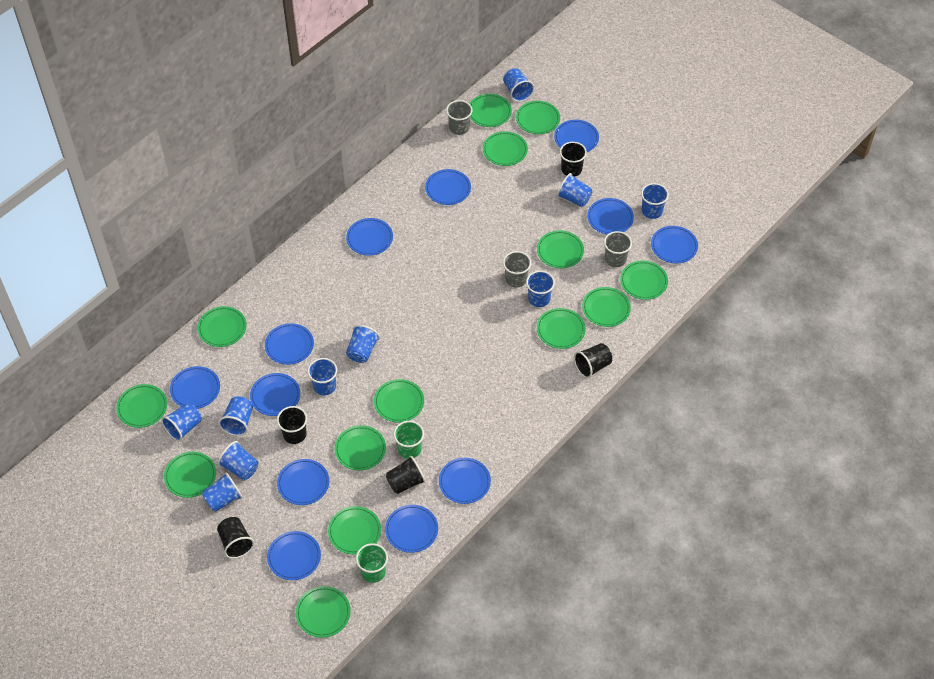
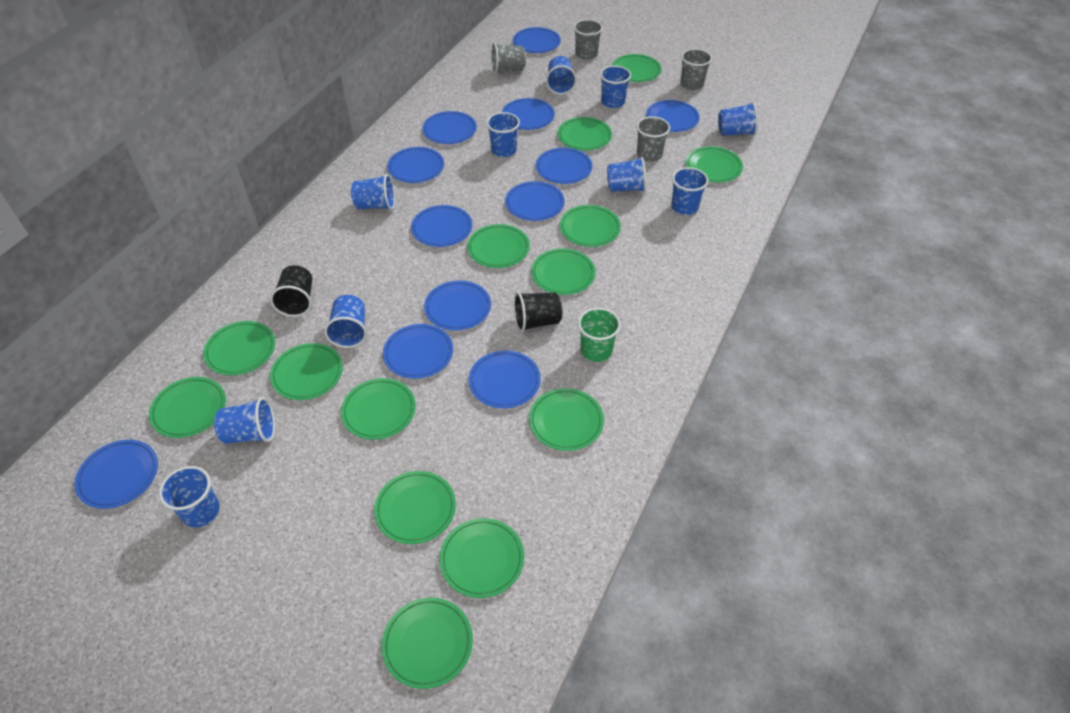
black cup: 5 -> 2
green cup: 2 -> 1
grey cup: 3 -> 4

